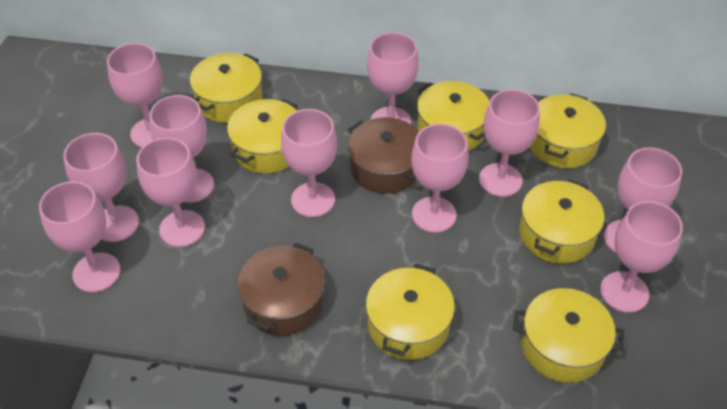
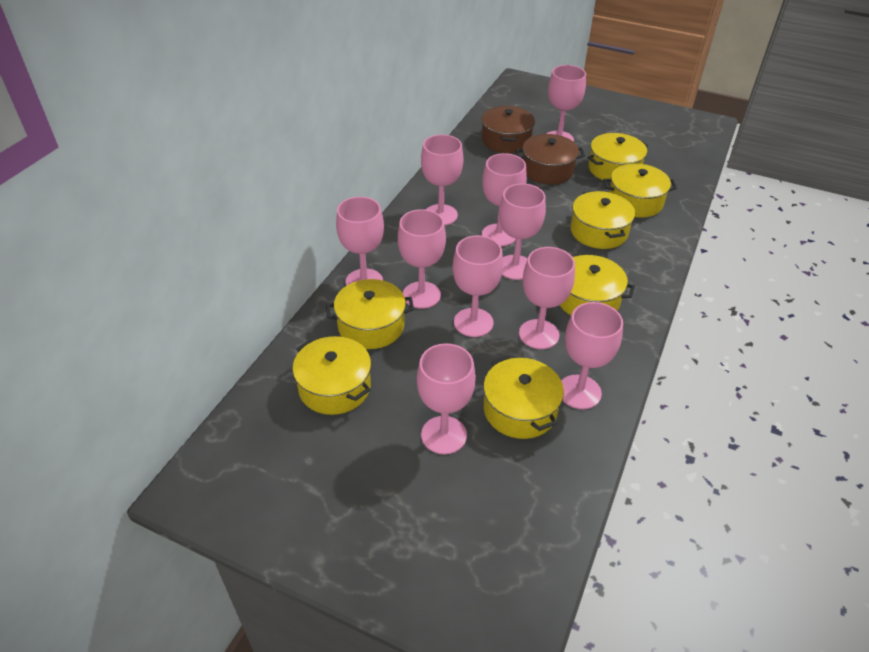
pink goblet: 11 -> 10

